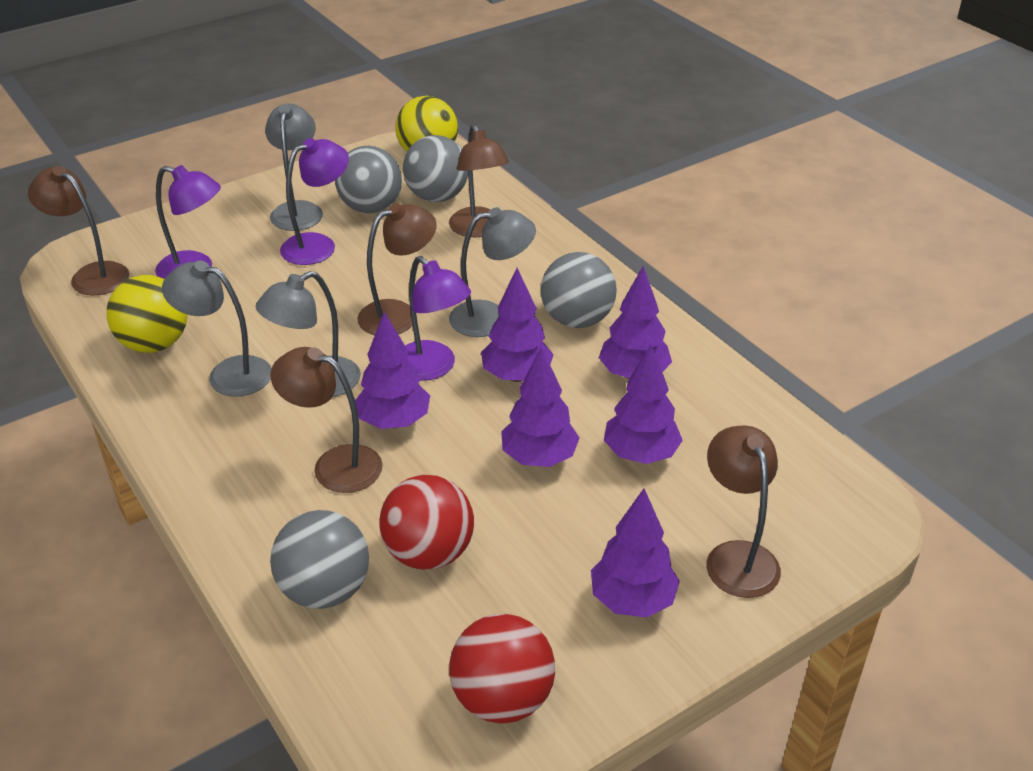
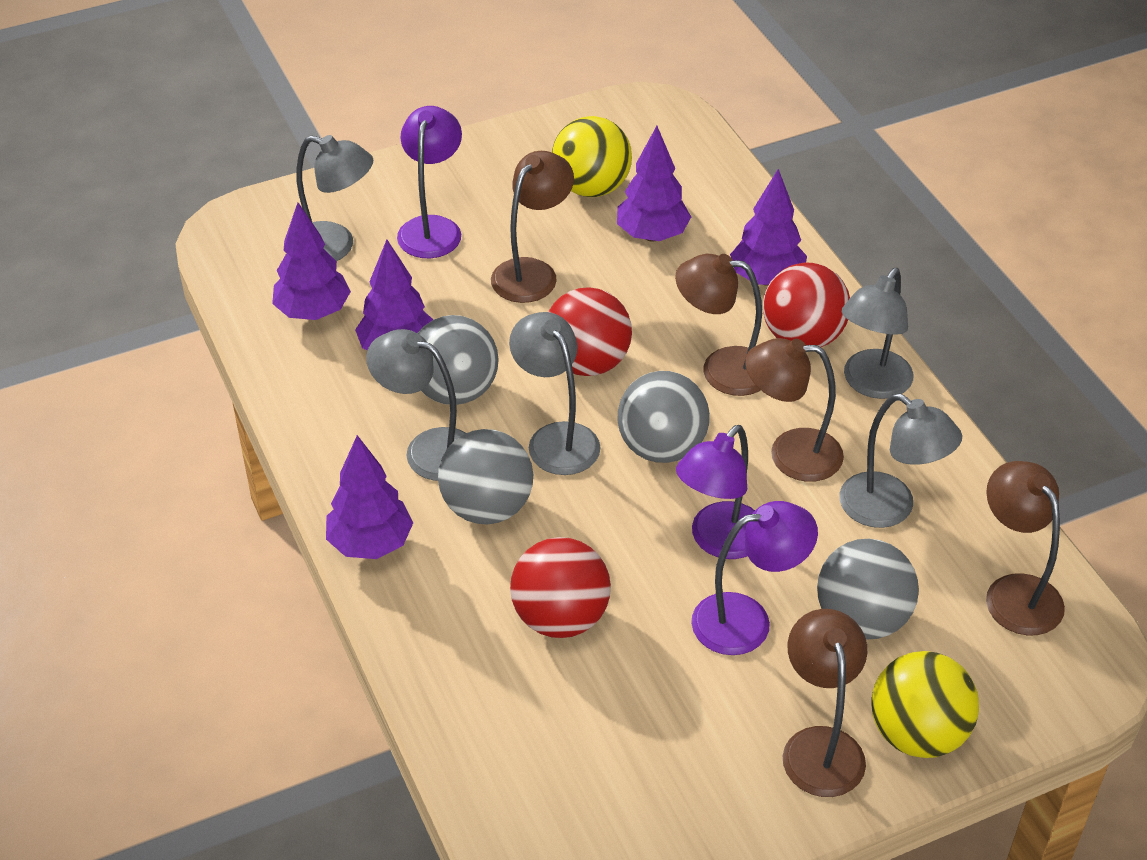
grey lamp: 4 -> 5
purple tree: 6 -> 5
red ball: 2 -> 3

